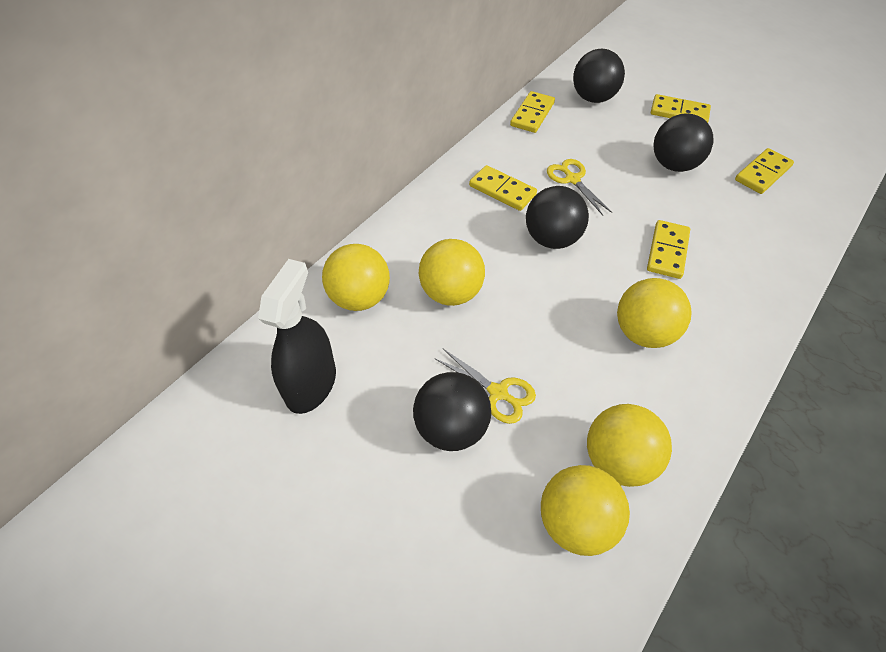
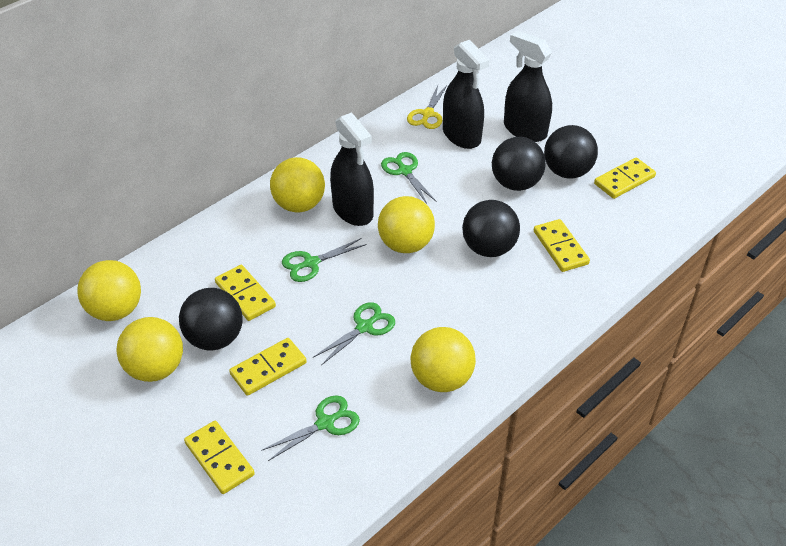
black spray bottle: 1 -> 3
green scissors: 0 -> 4
yellow scissors: 2 -> 1

